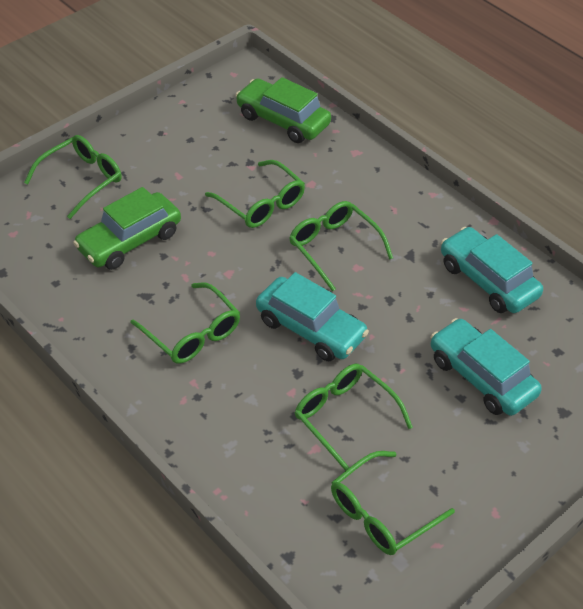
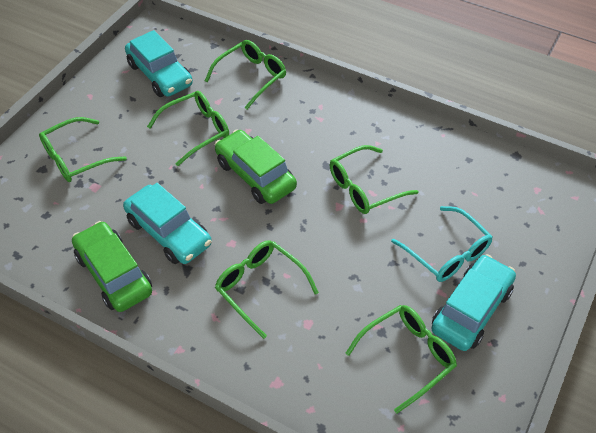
turquoise glasses: 0 -> 1

